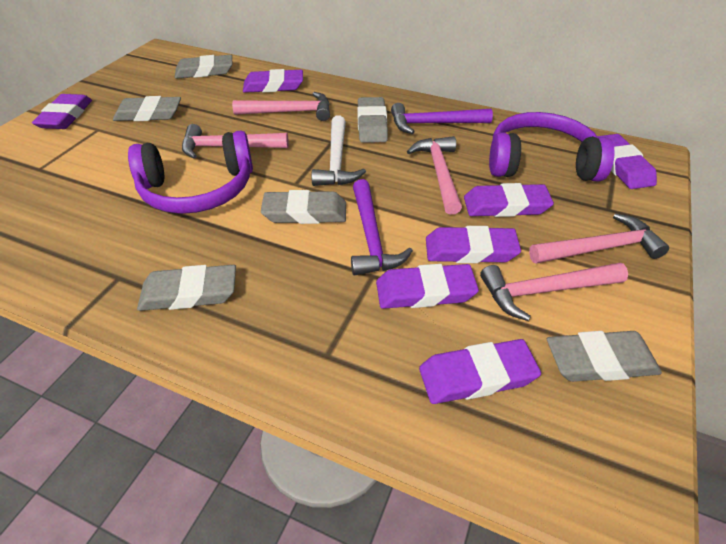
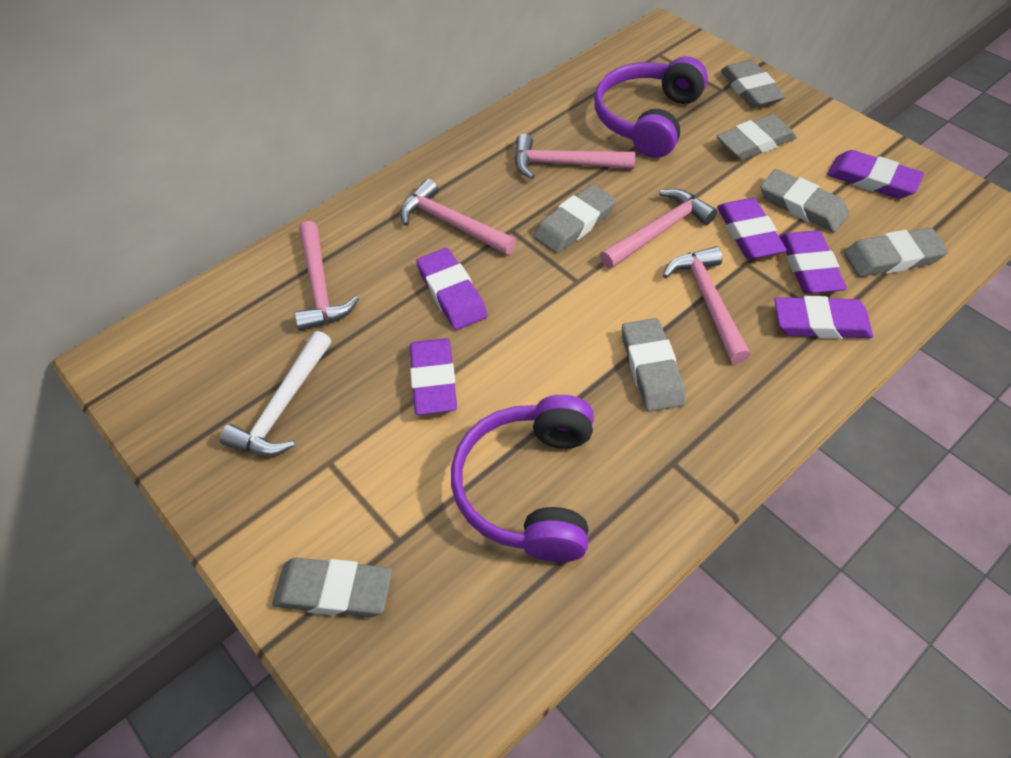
grey eraser: 6 -> 7
purple eraser: 7 -> 6
purple hammer: 2 -> 0

